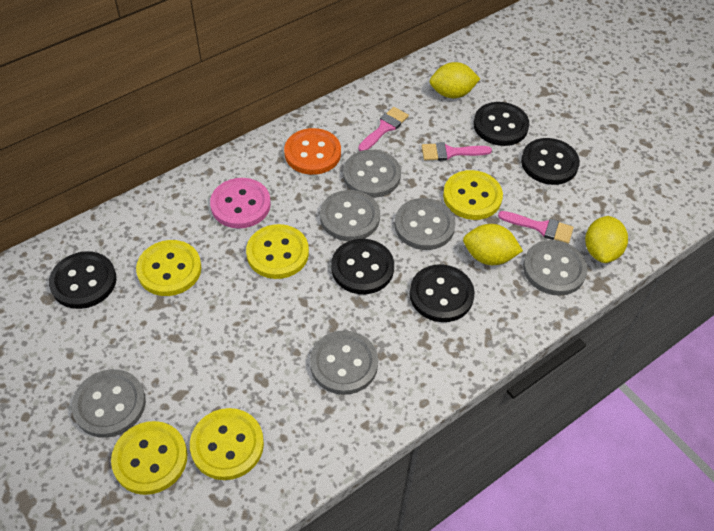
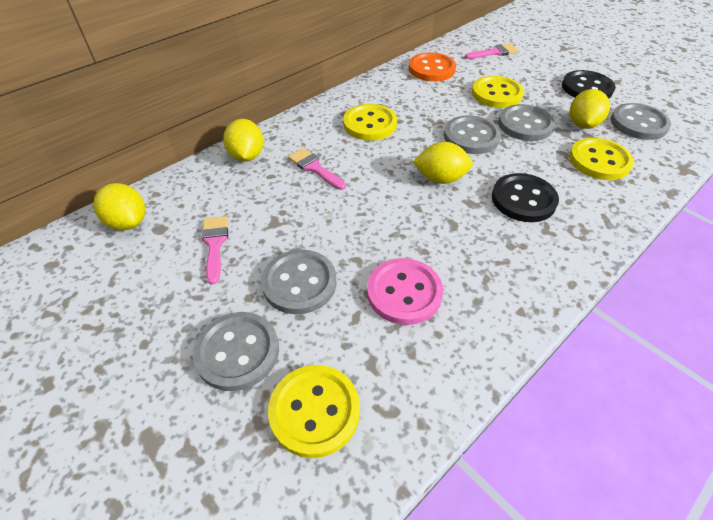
black button: 5 -> 2
grey button: 6 -> 5
yellow button: 5 -> 4
yellow lemon: 3 -> 4

